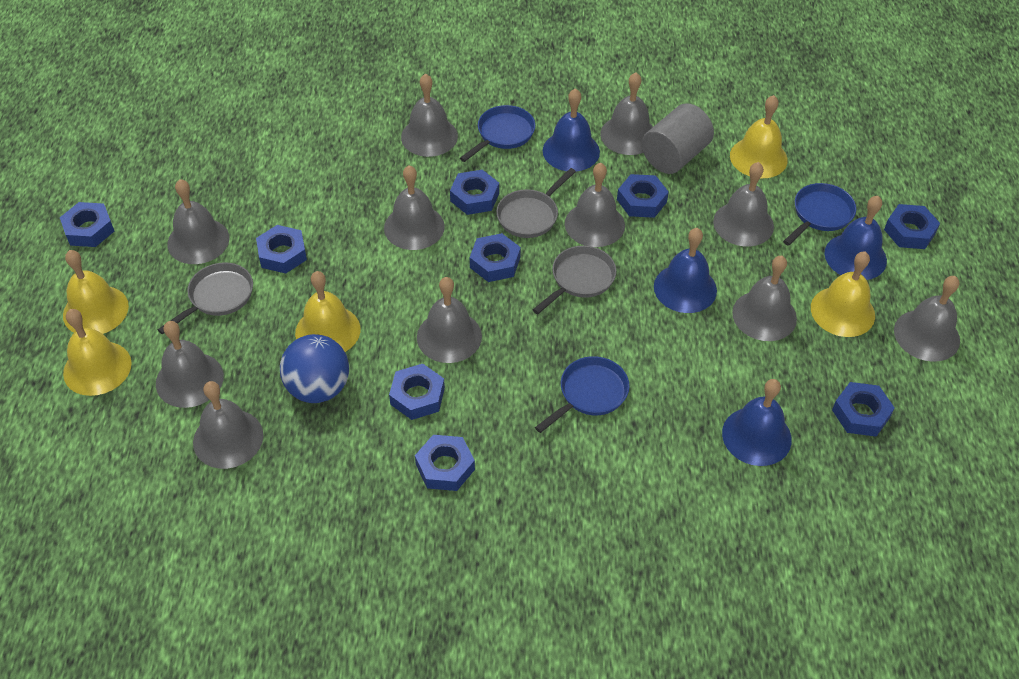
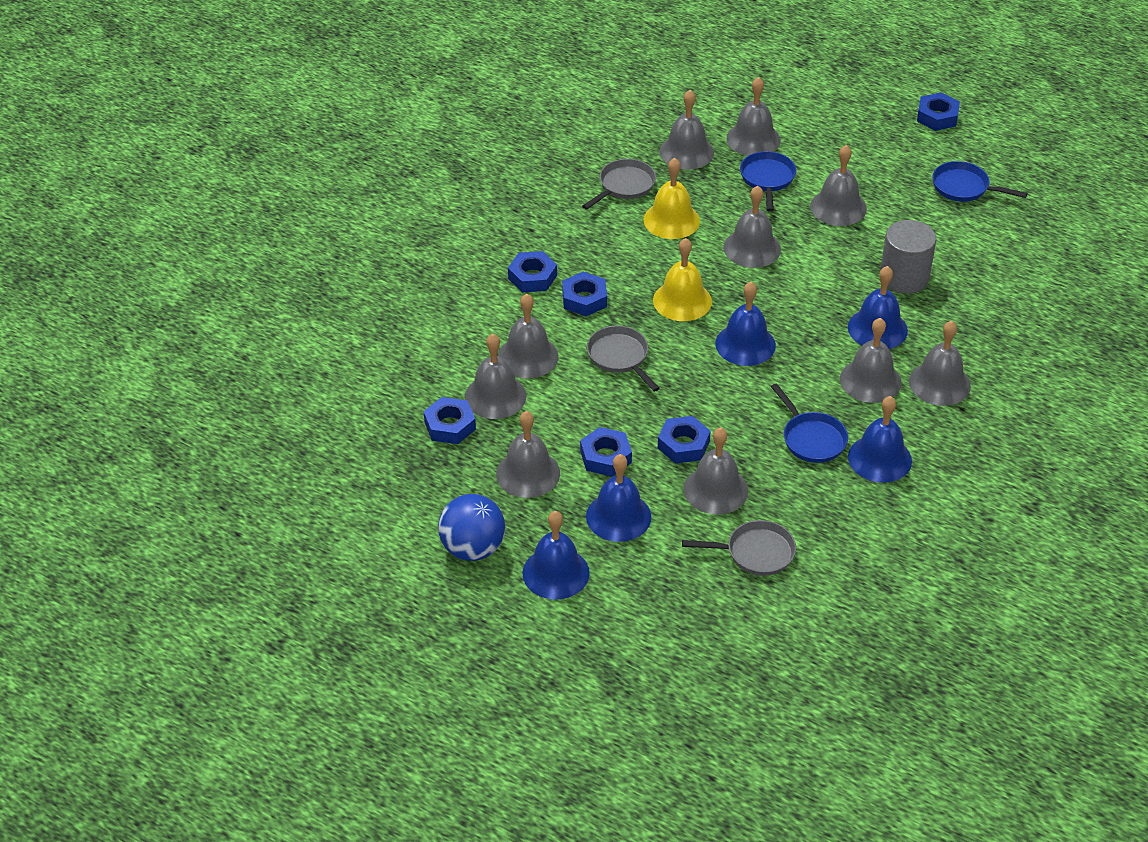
blue bell: 4 -> 5
blue nut: 9 -> 6
grey bell: 11 -> 10
yellow bell: 5 -> 2

